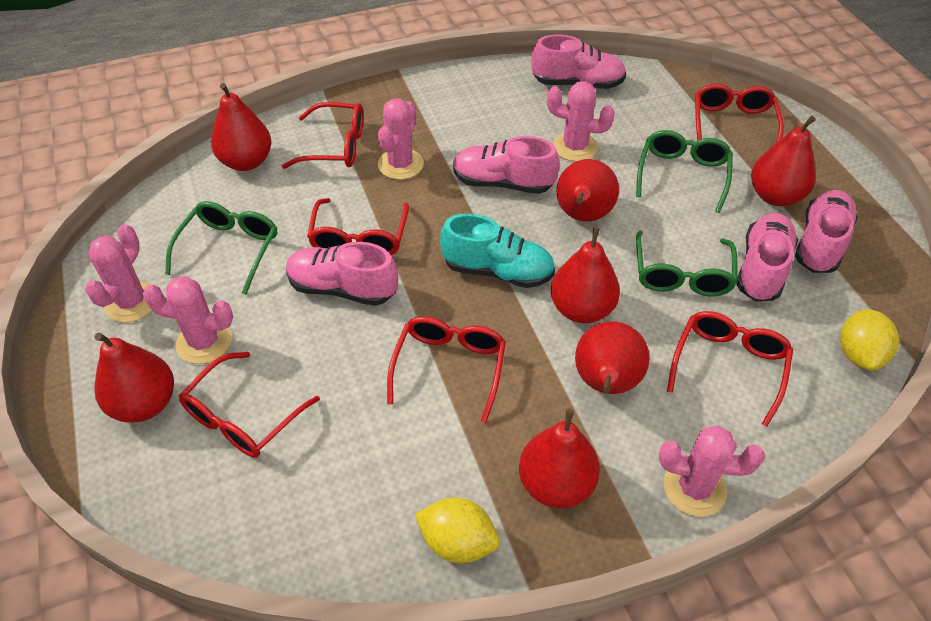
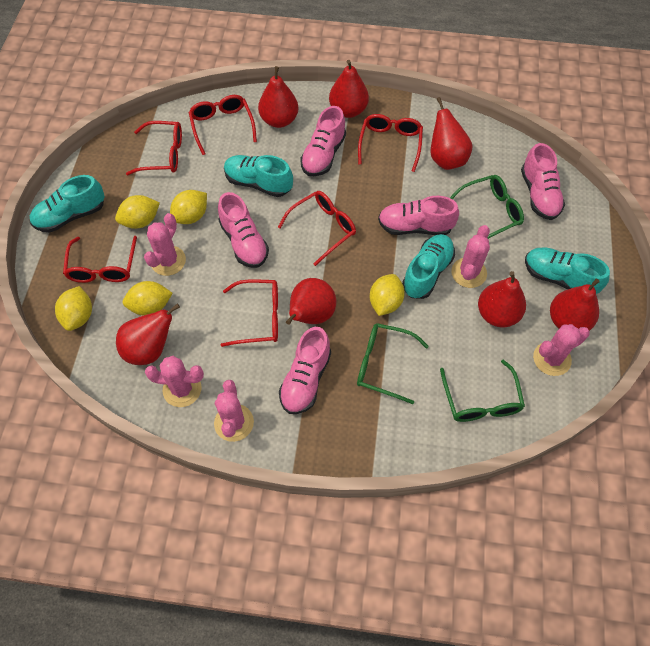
turquoise shoe: 1 -> 4
yellow lemon: 2 -> 5

